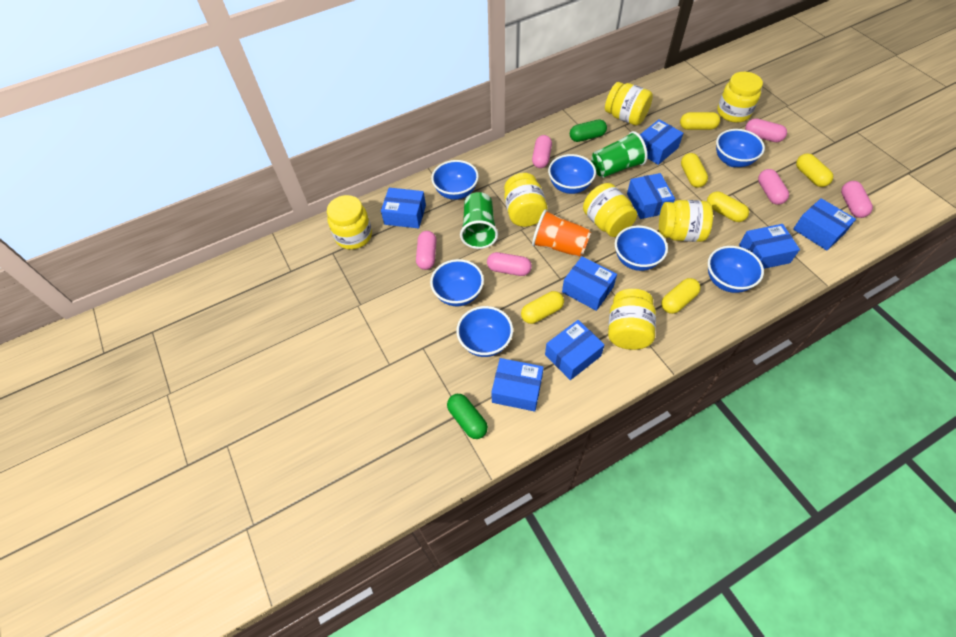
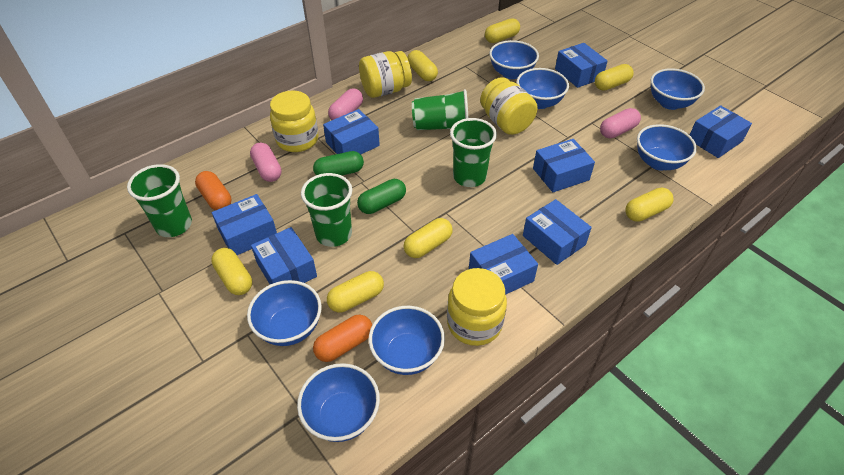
green cup: 2 -> 4
orange capsule: 0 -> 2
orange cup: 1 -> 0
pink capsule: 6 -> 3
yellow capsule: 6 -> 7
yellow jar: 7 -> 4

